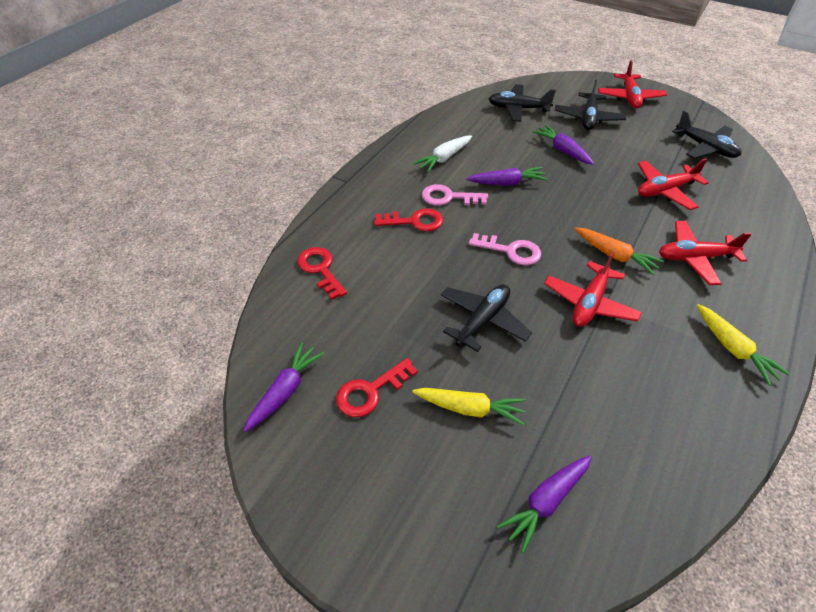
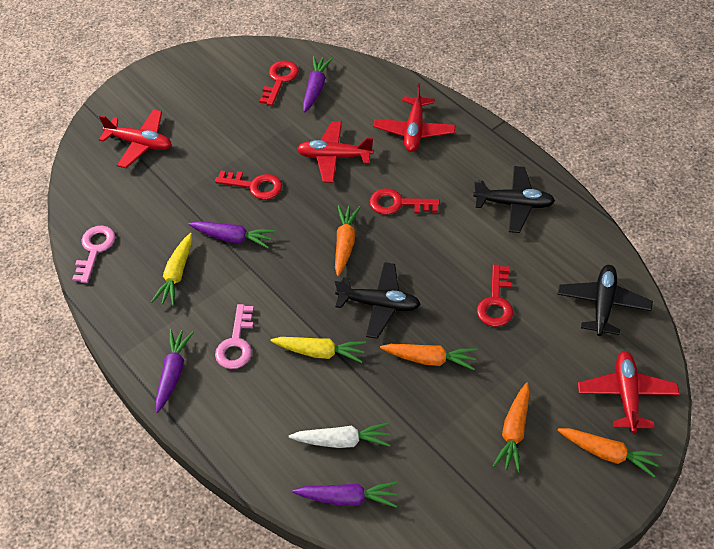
black plane: 4 -> 3
orange carrot: 1 -> 4
red key: 3 -> 4

